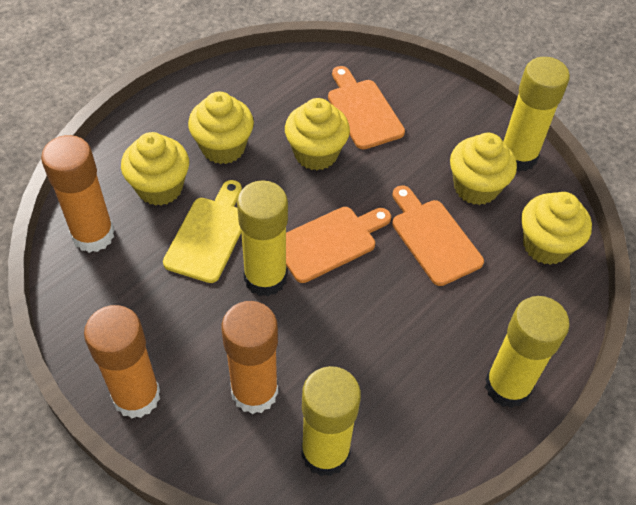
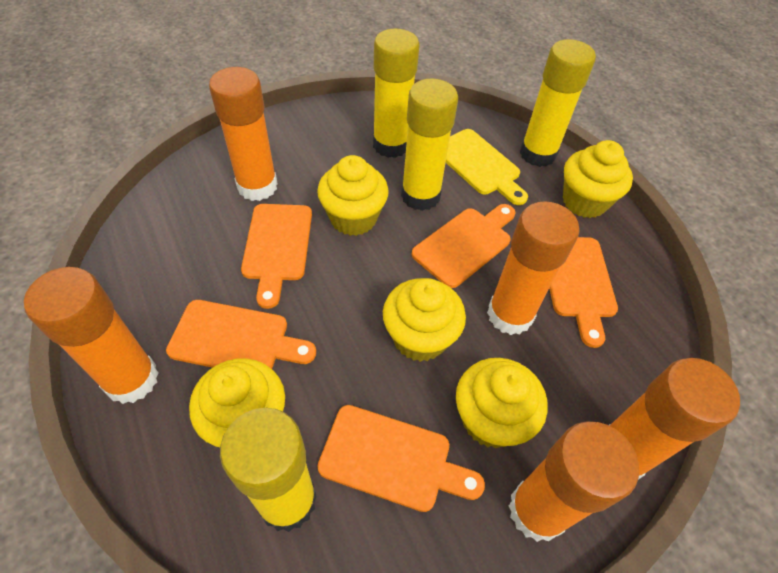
orange cutting board: 3 -> 5
orange glue stick: 3 -> 5

